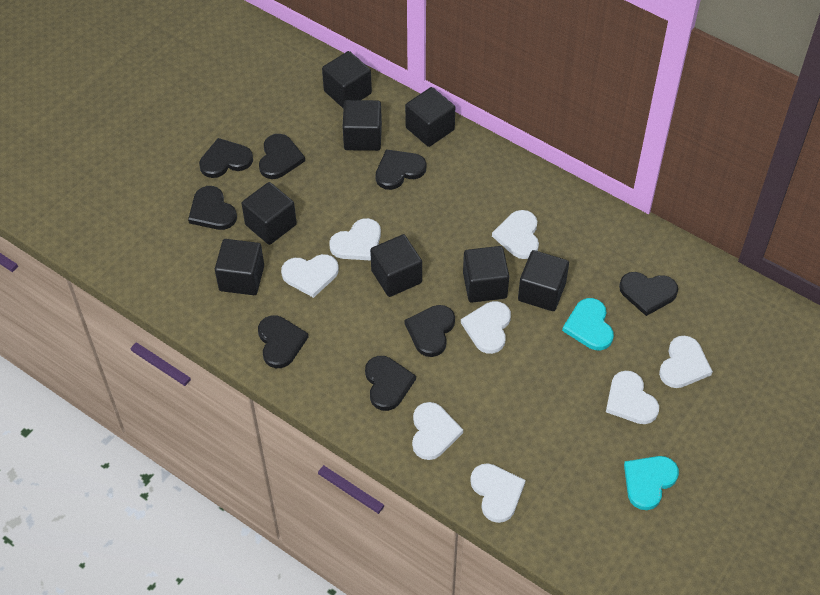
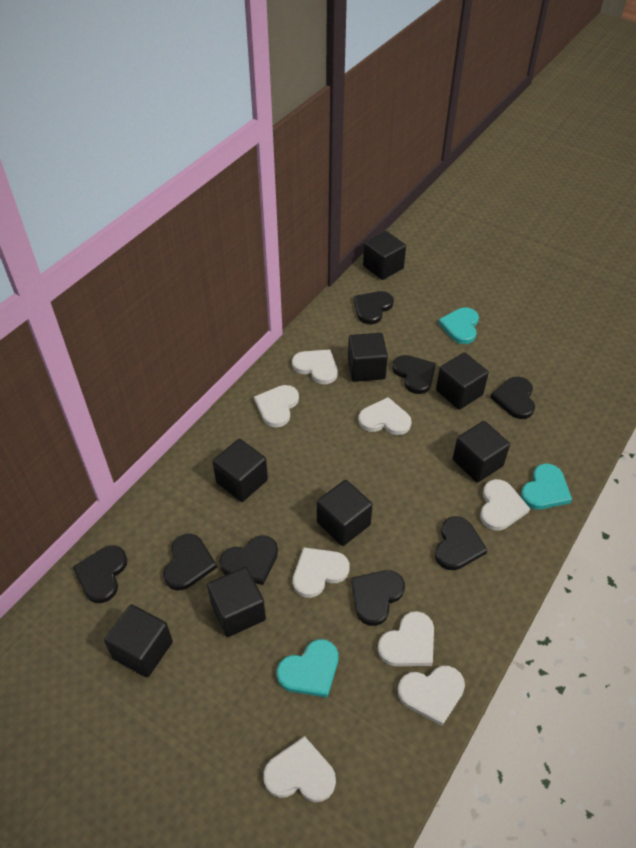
turquoise heart: 2 -> 3

